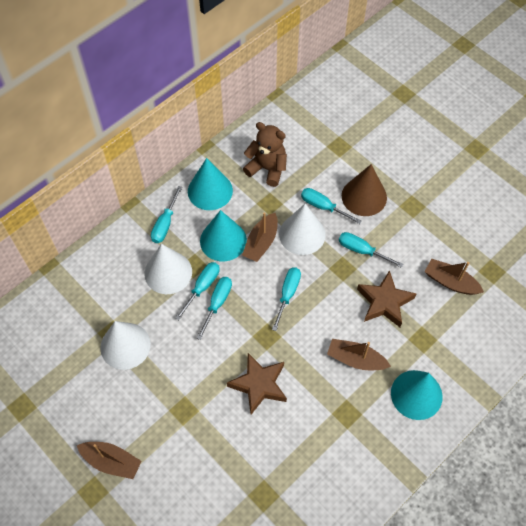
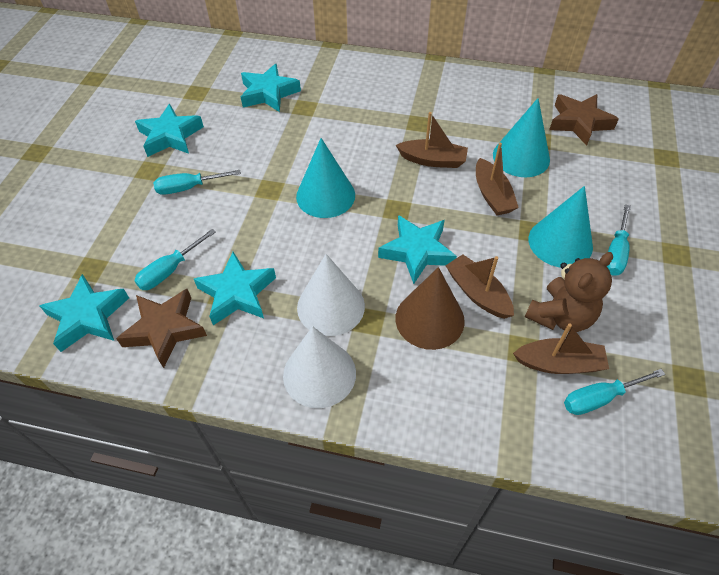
turquoise screwdriver: 6 -> 4
turquoise star: 0 -> 5
white cone: 3 -> 2

